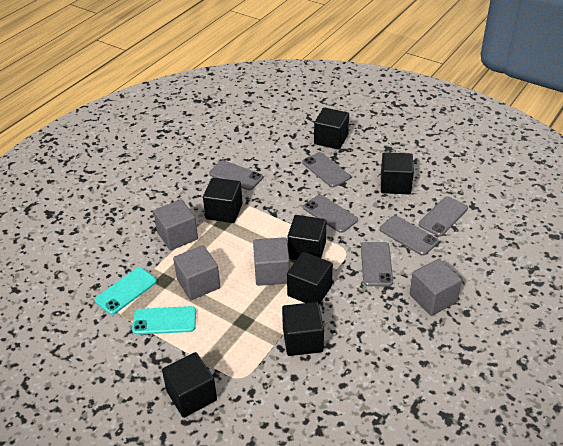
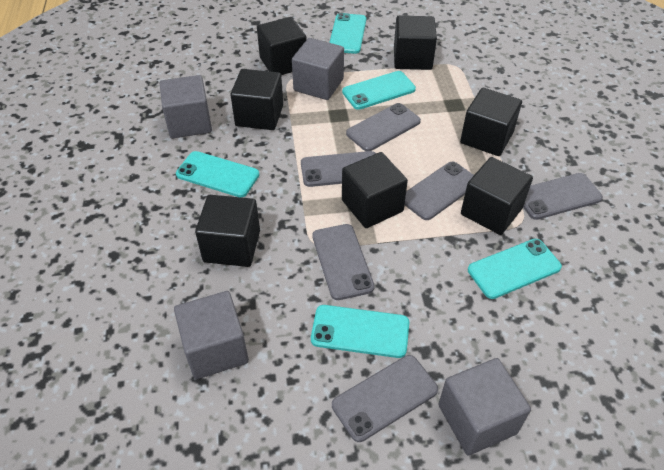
turquoise phone: 2 -> 5

